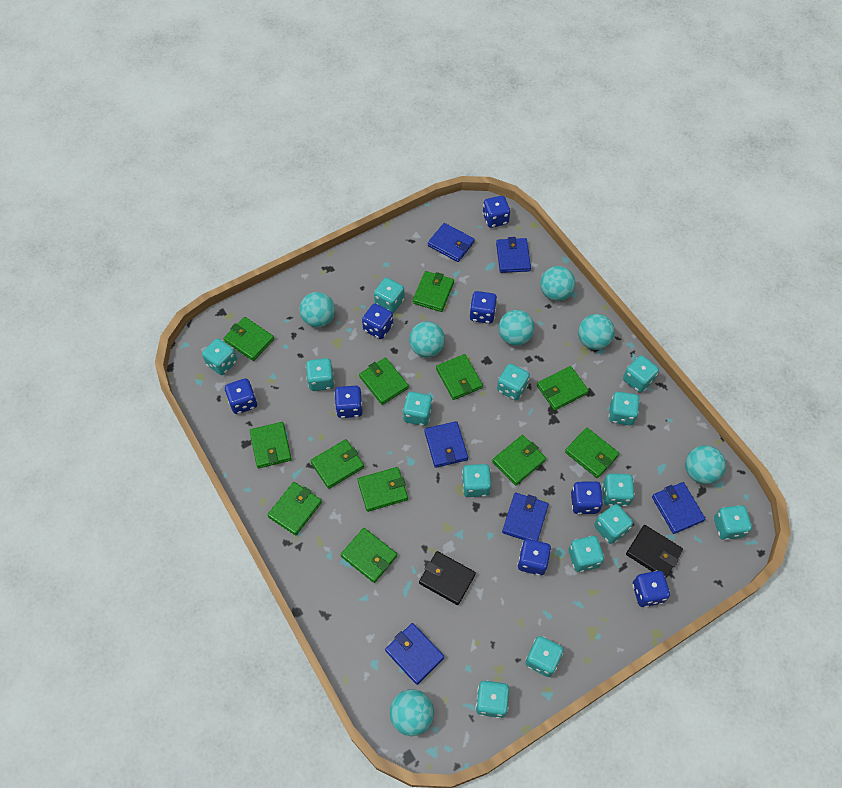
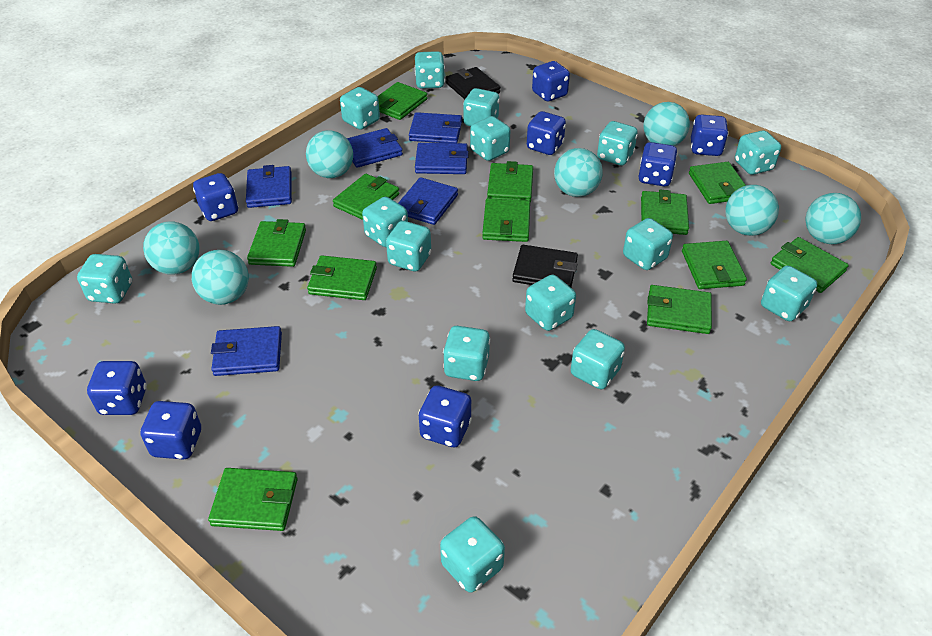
turquoise dice: 14 -> 15

